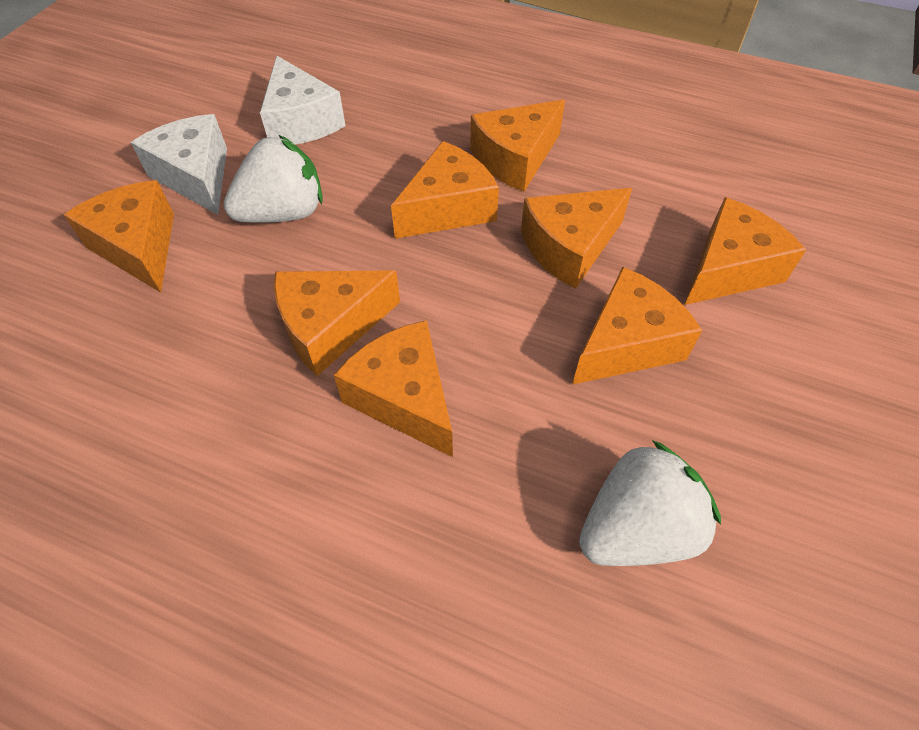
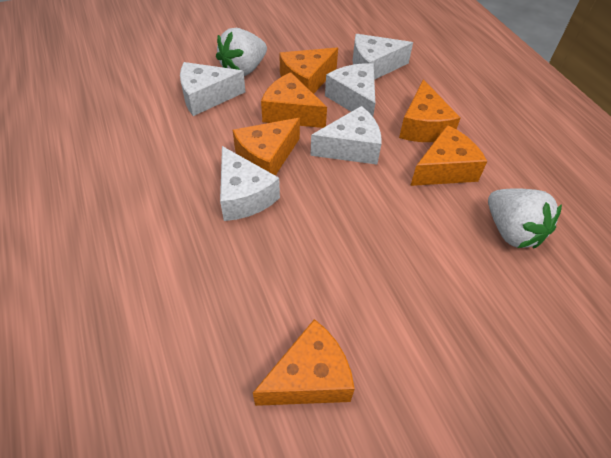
orange cheese: 8 -> 6
white cheese: 2 -> 5

